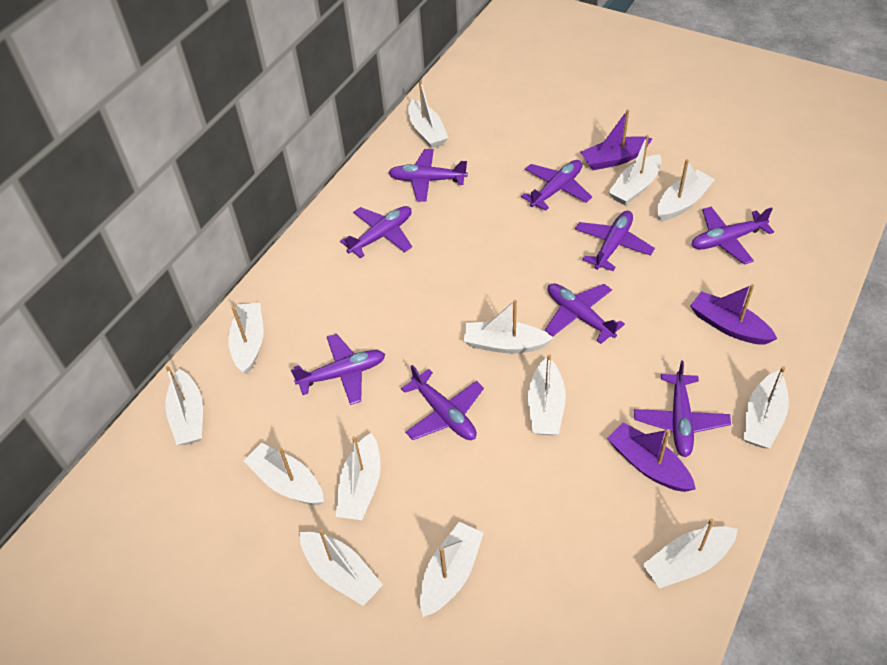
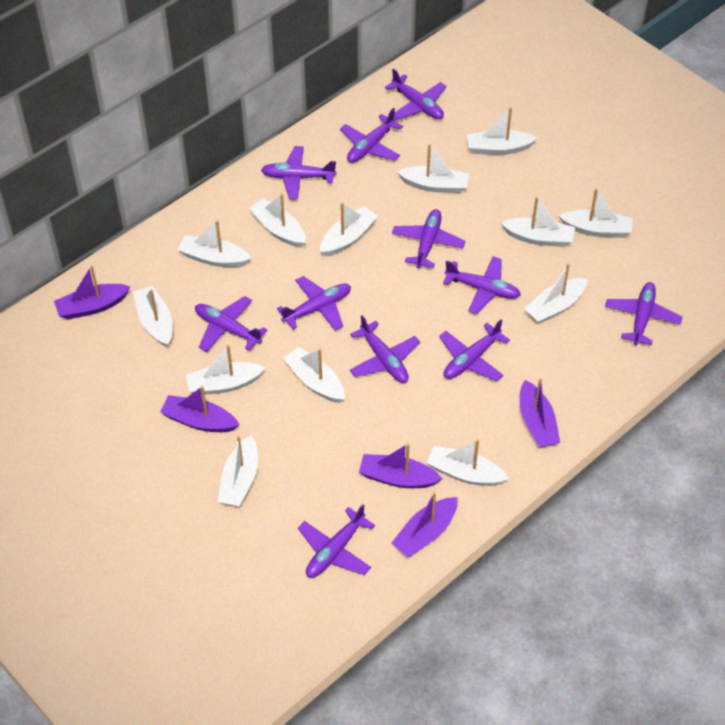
purple boat: 3 -> 5
purple plane: 9 -> 11

